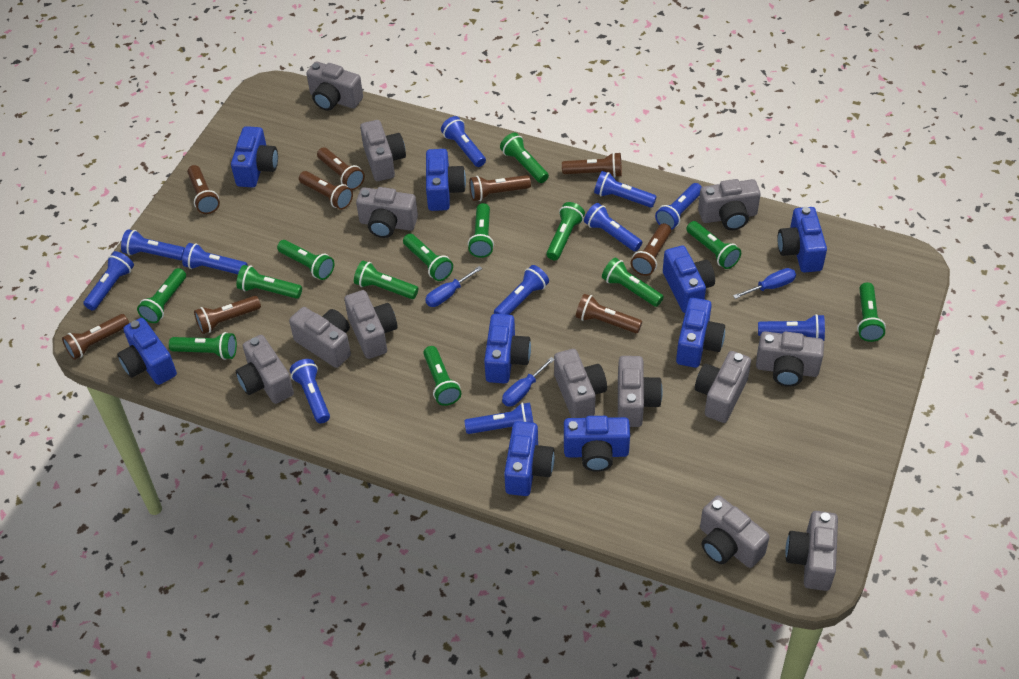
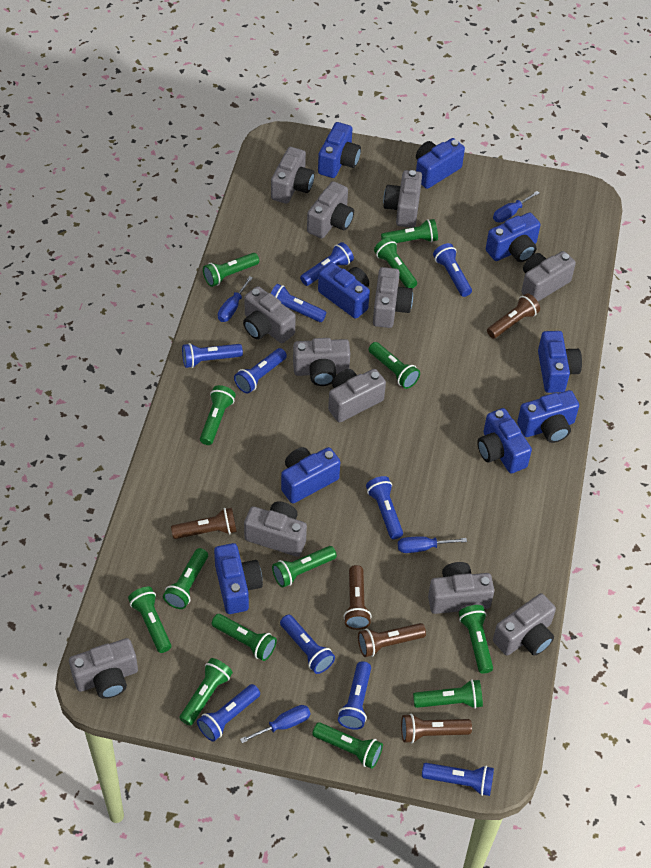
blue flashlight: 11 -> 10
blue screwdriver: 3 -> 4
brown flashlight: 9 -> 5
grey camera: 13 -> 12

